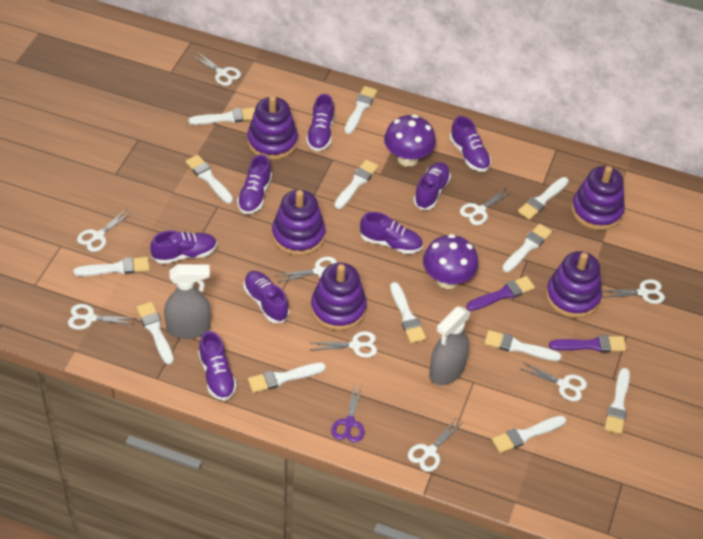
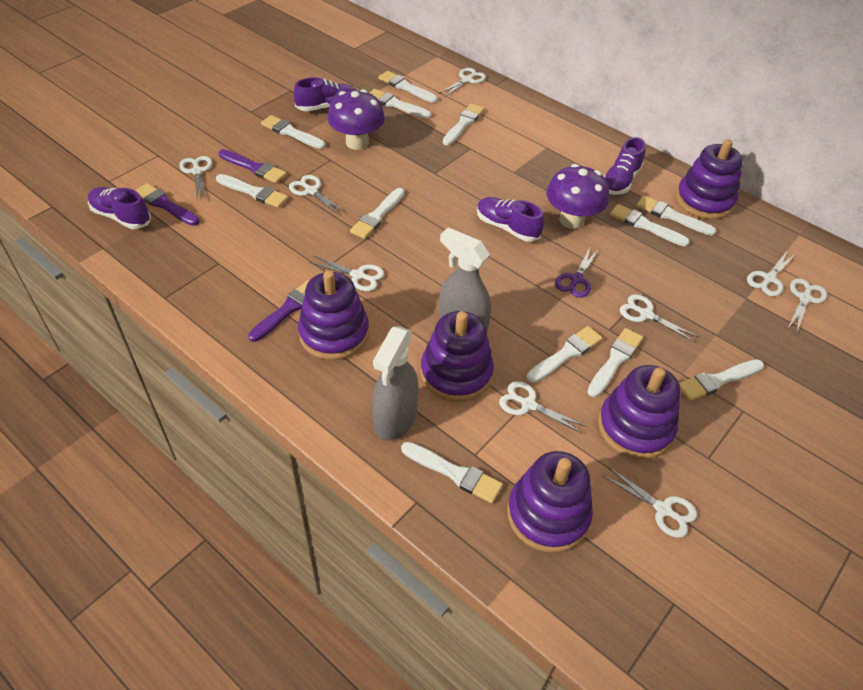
purple brush: 2 -> 3
purple shoe: 8 -> 4
white brush: 13 -> 12

